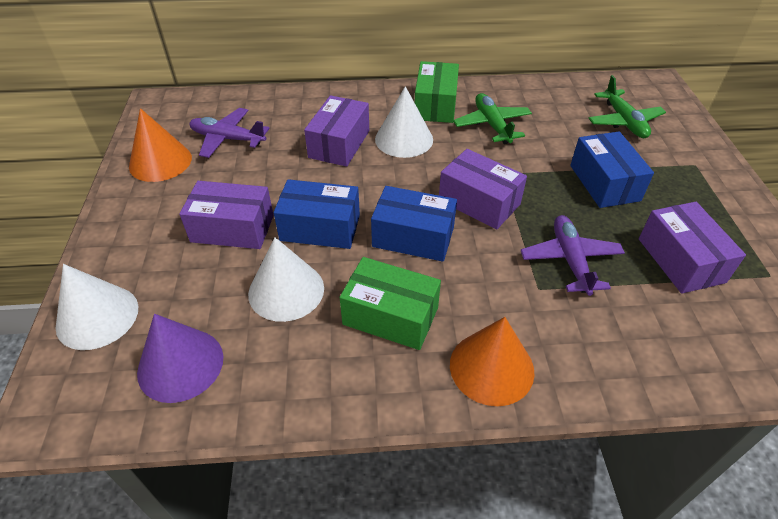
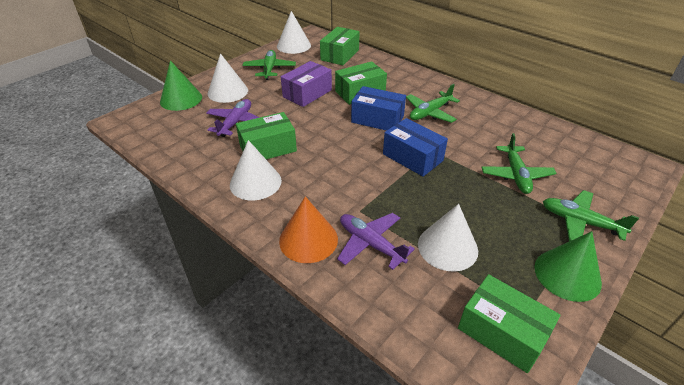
blue box: 3 -> 2
green box: 2 -> 4
green cone: 0 -> 2
green plane: 2 -> 4
orange cone: 2 -> 1
purple box: 4 -> 1
purple cone: 1 -> 0
white cone: 3 -> 4

